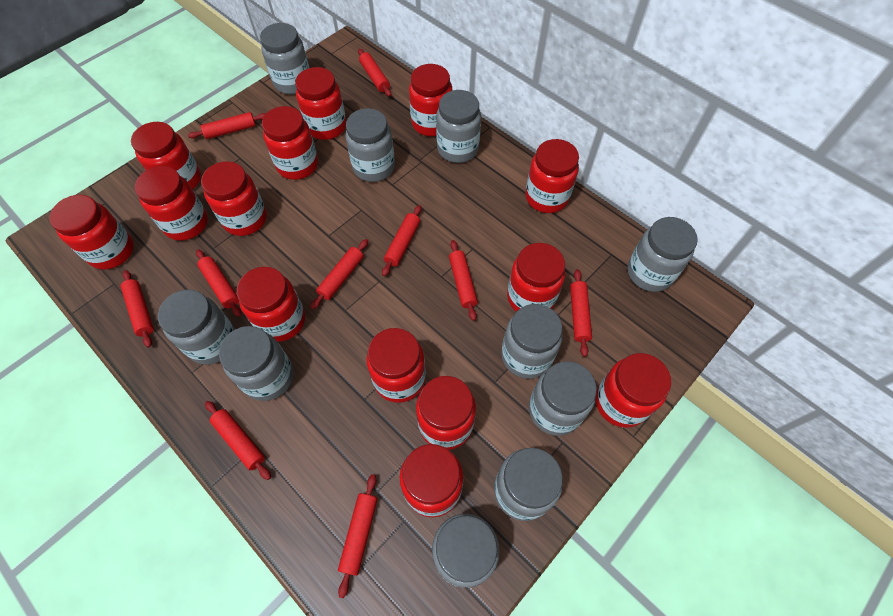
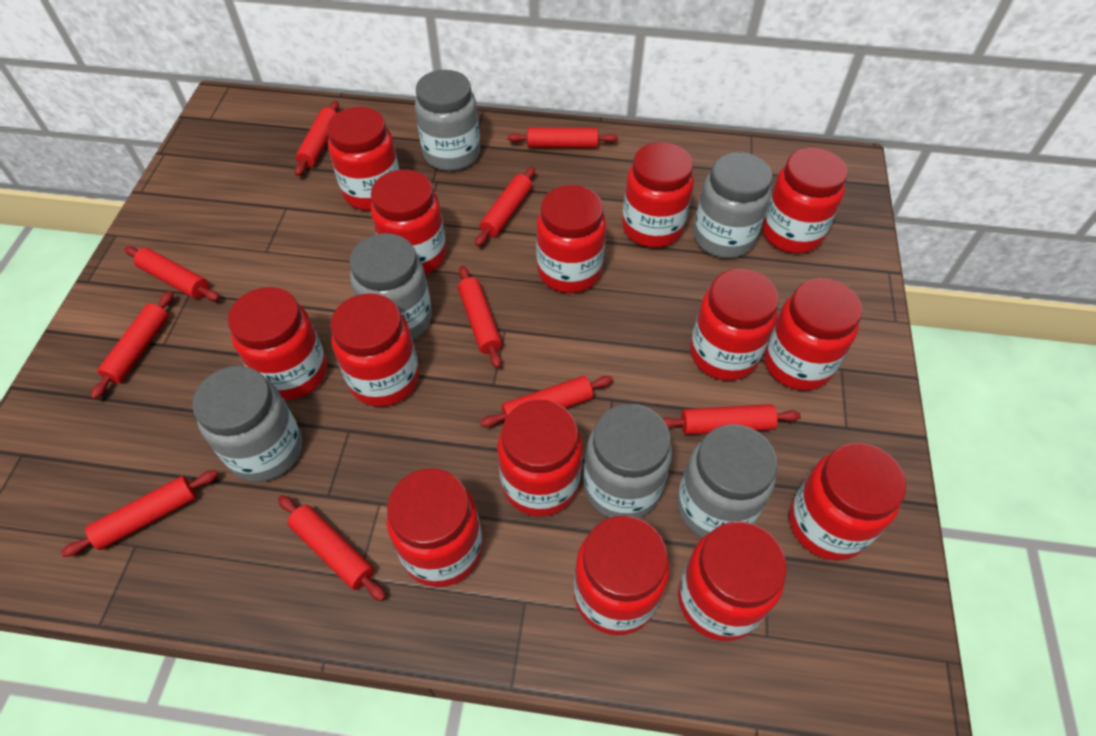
grey jar: 10 -> 6

